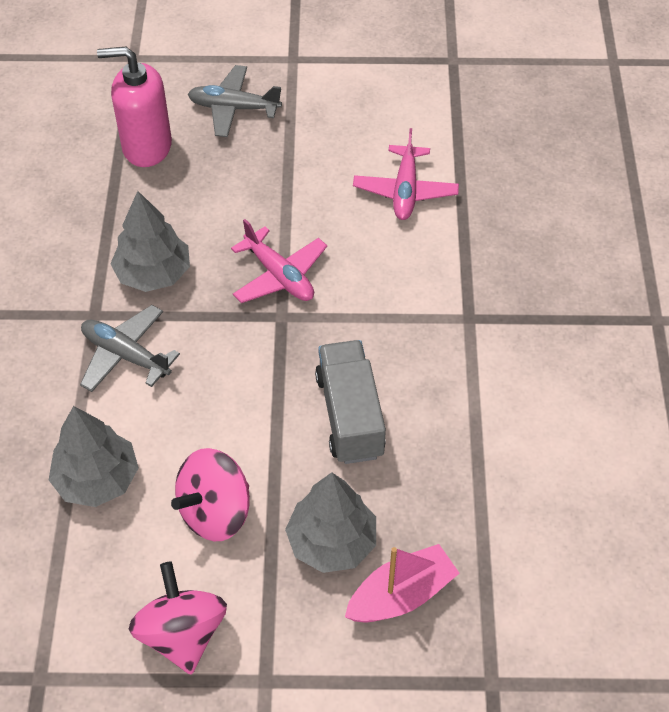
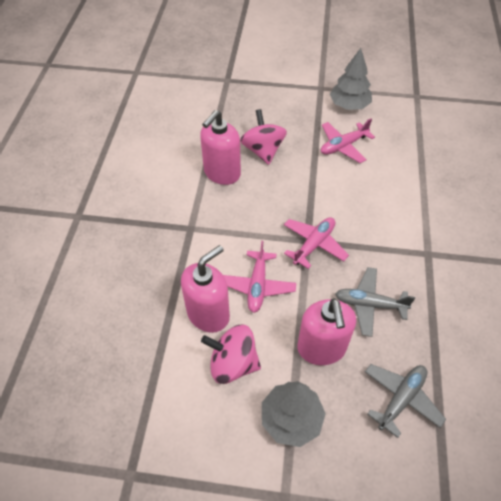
grey tree: 3 -> 2
grey truck: 1 -> 0
pink boat: 1 -> 0
pink plane: 2 -> 3
pink soap dispenser: 1 -> 3

